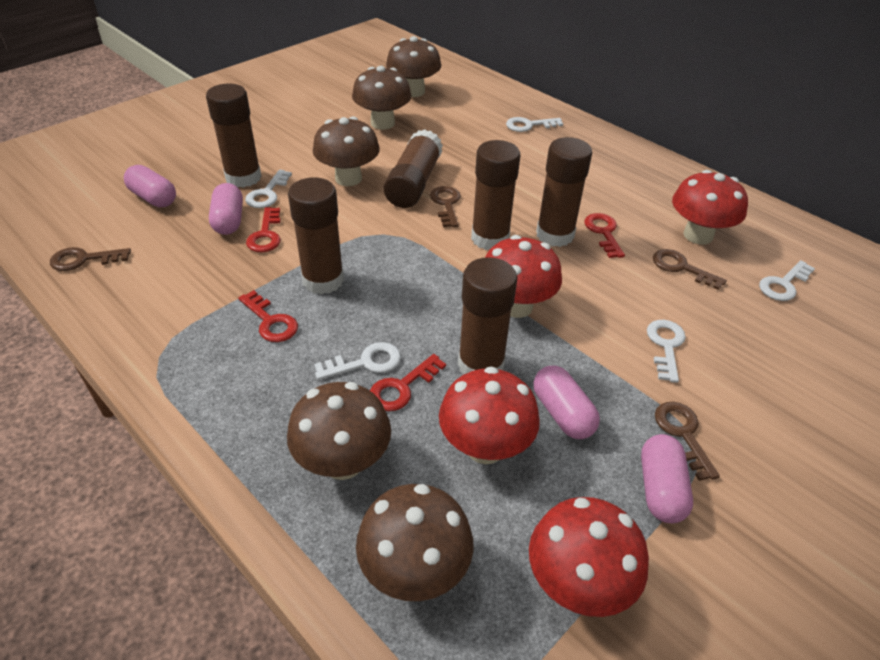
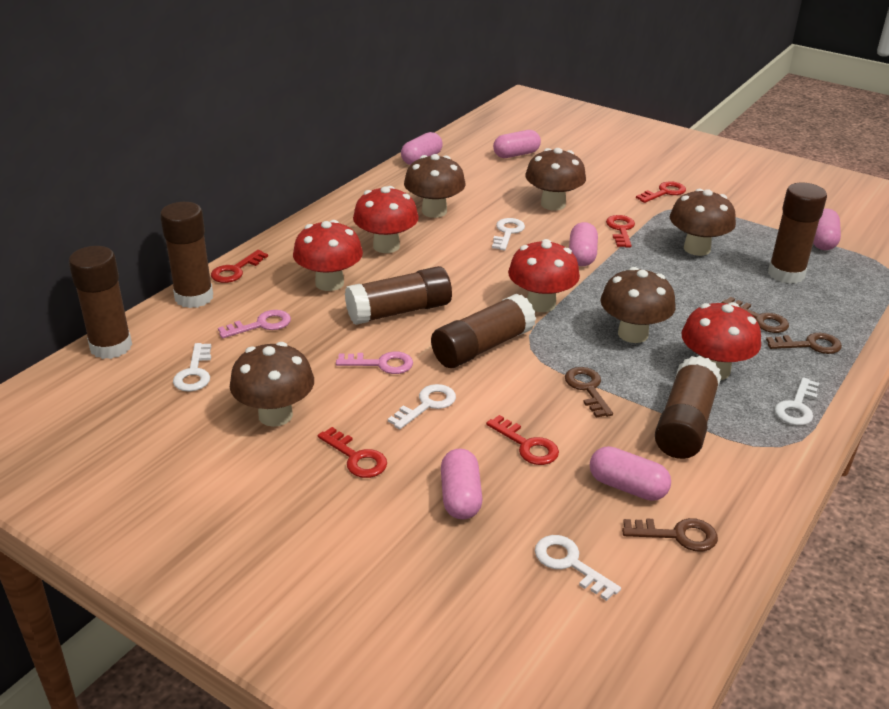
pink capsule: 4 -> 6
pink key: 0 -> 2
red key: 4 -> 5

